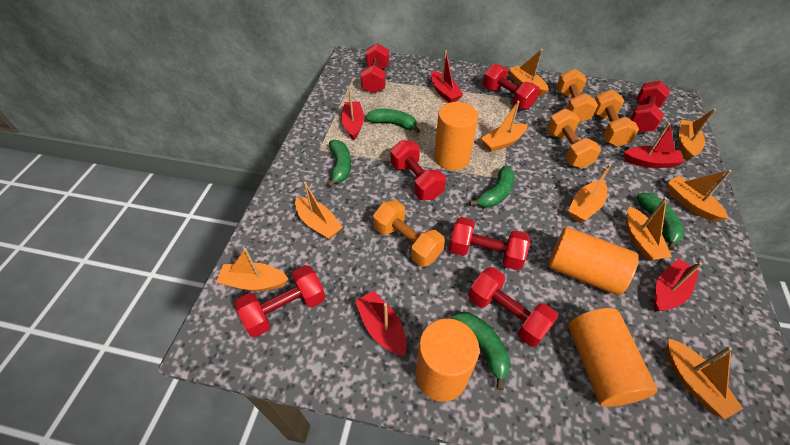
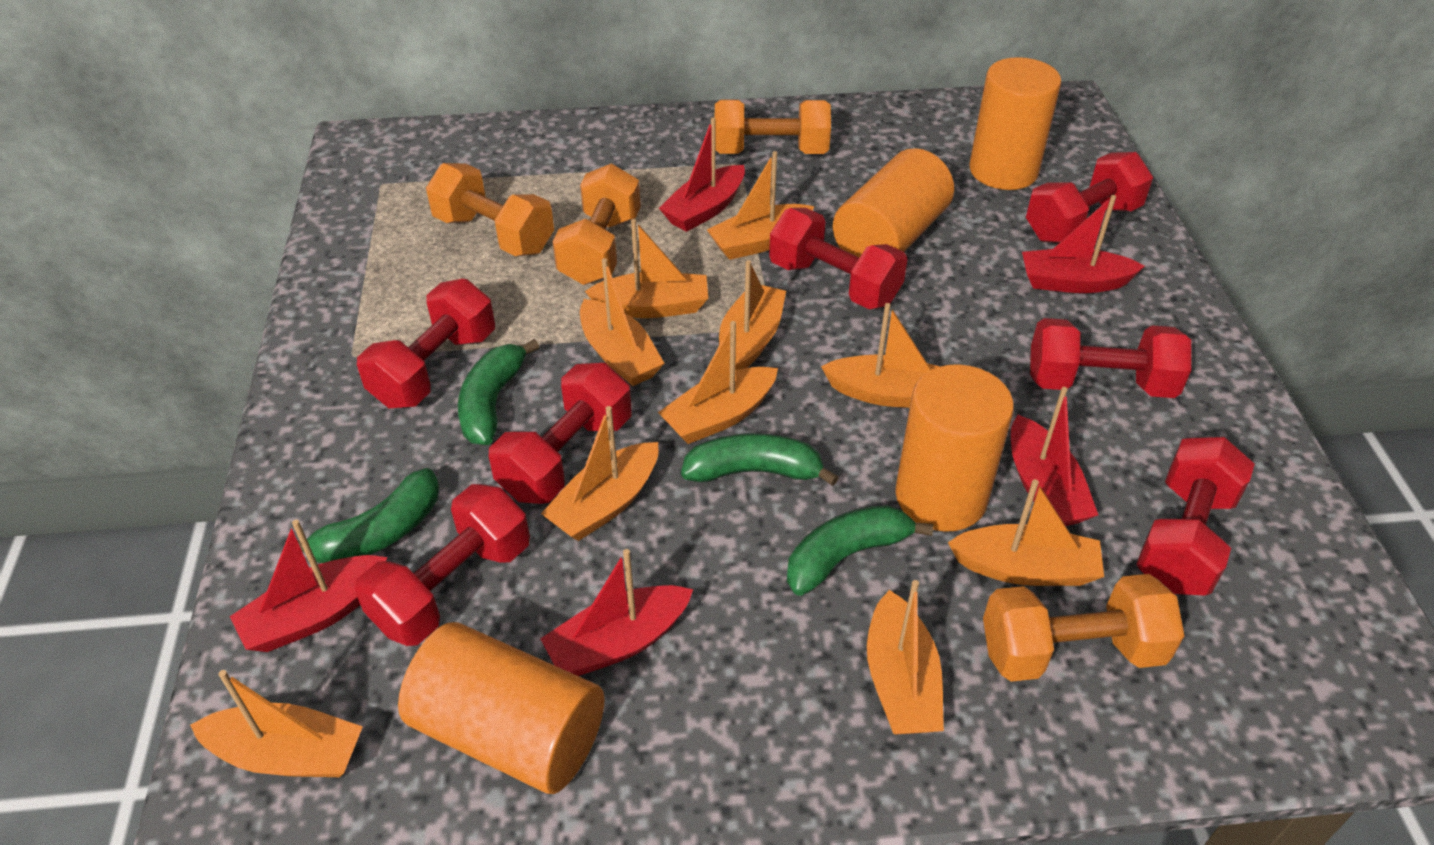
green banana: 5 -> 4
orange boat: 9 -> 10

